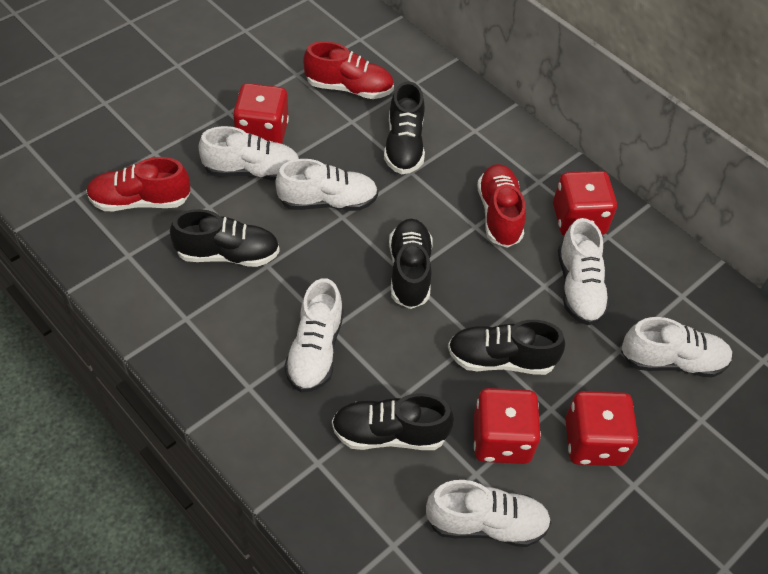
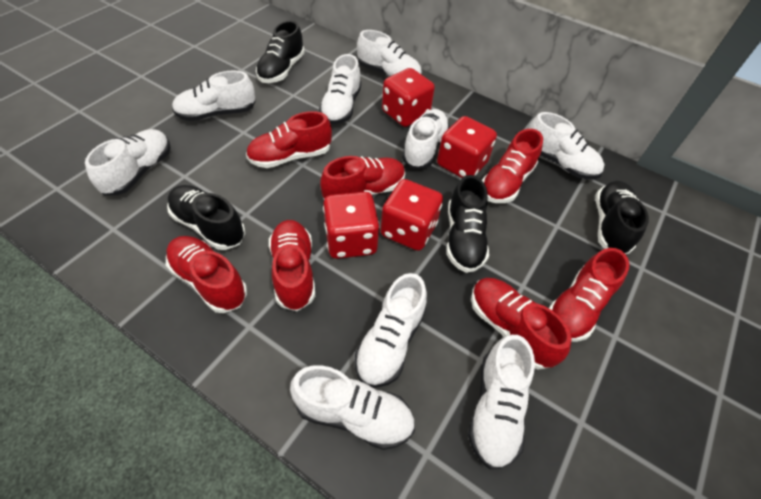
black shoe: 5 -> 4
red shoe: 3 -> 7
white shoe: 6 -> 9

